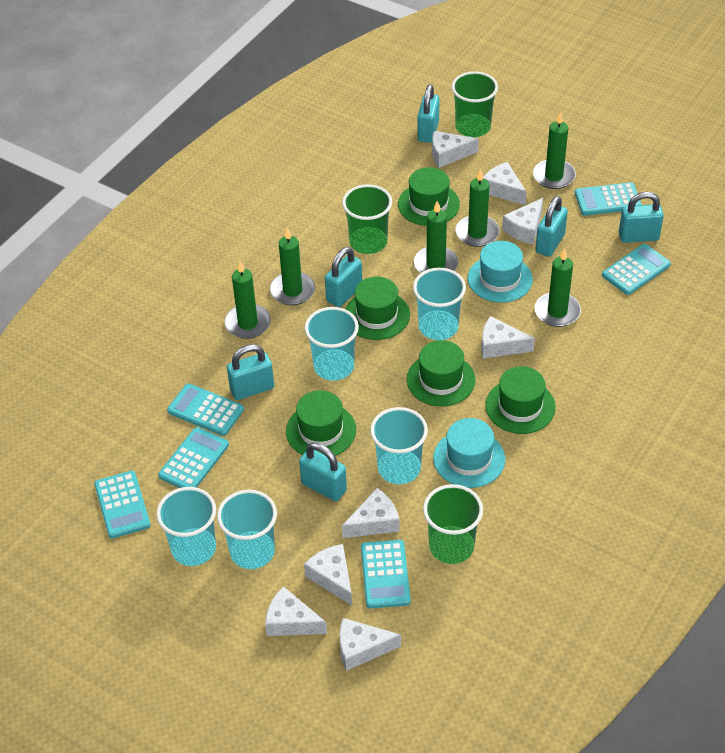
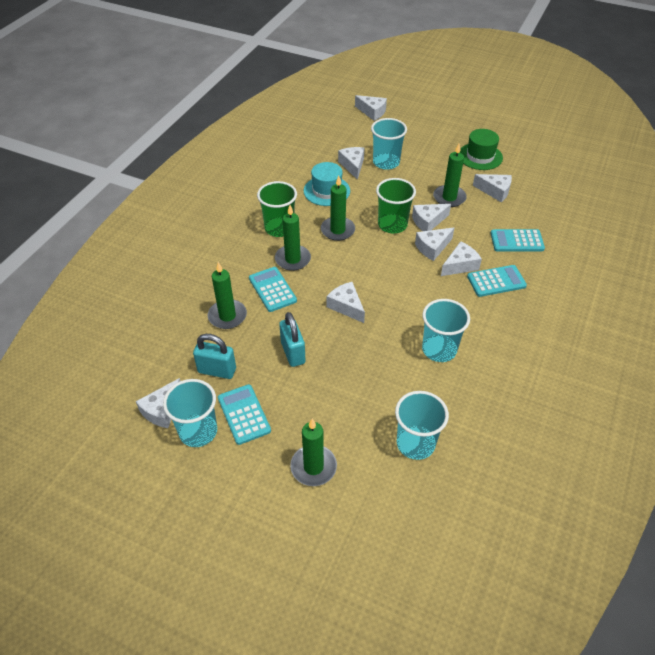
green candle: 6 -> 5
green cup: 3 -> 2
green hat: 5 -> 1
turquoise calculator: 6 -> 4
turquoise cup: 5 -> 4
turquoise hat: 2 -> 1
turquoise padlock: 6 -> 2

